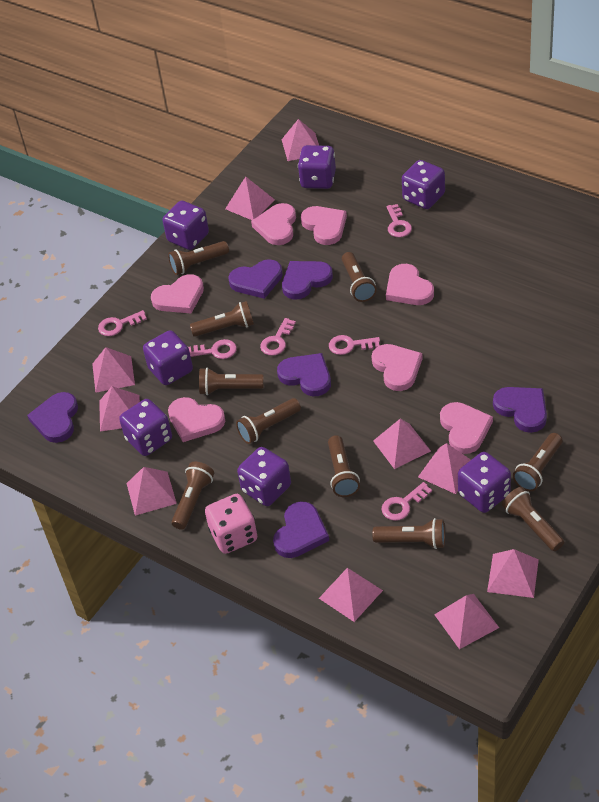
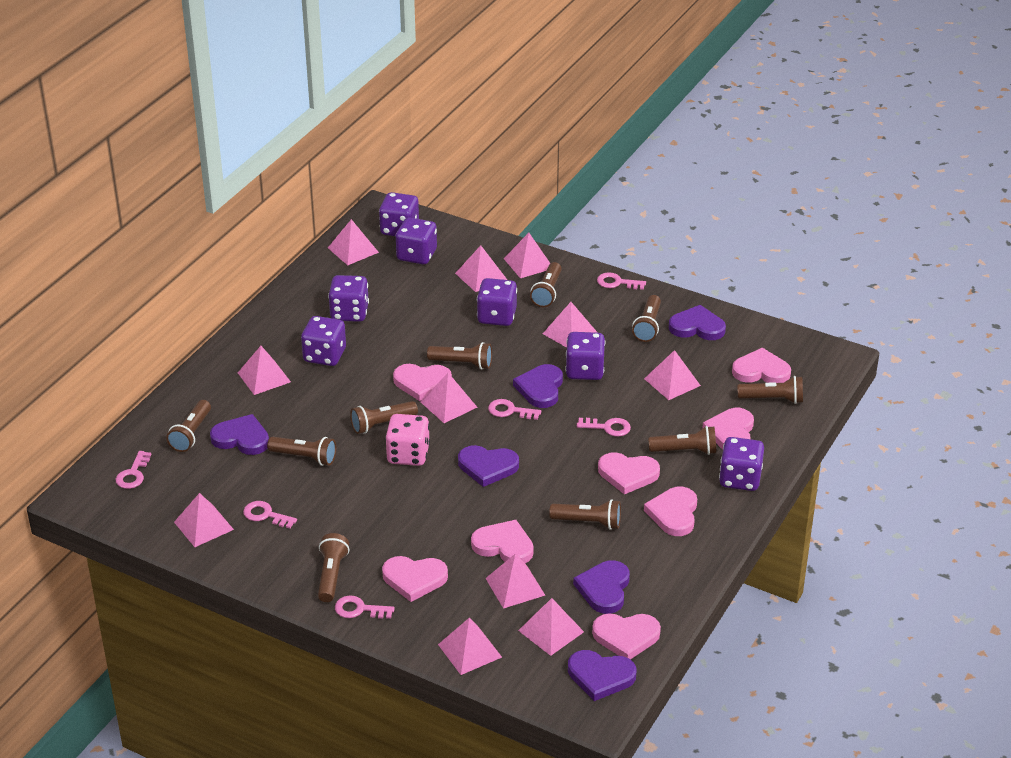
pink heart: 7 -> 8
pink pyramid: 10 -> 11

